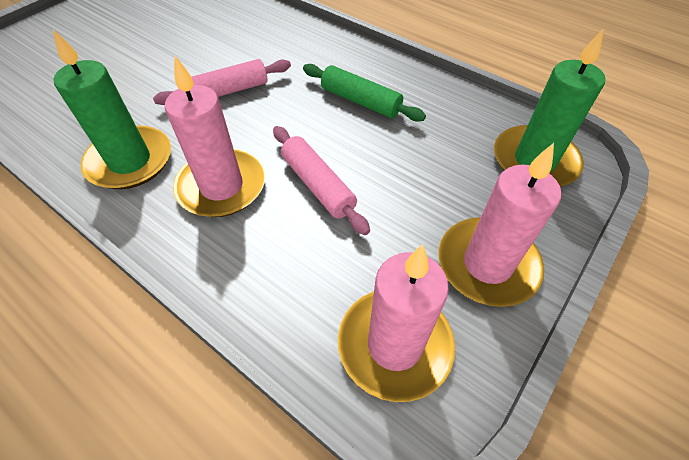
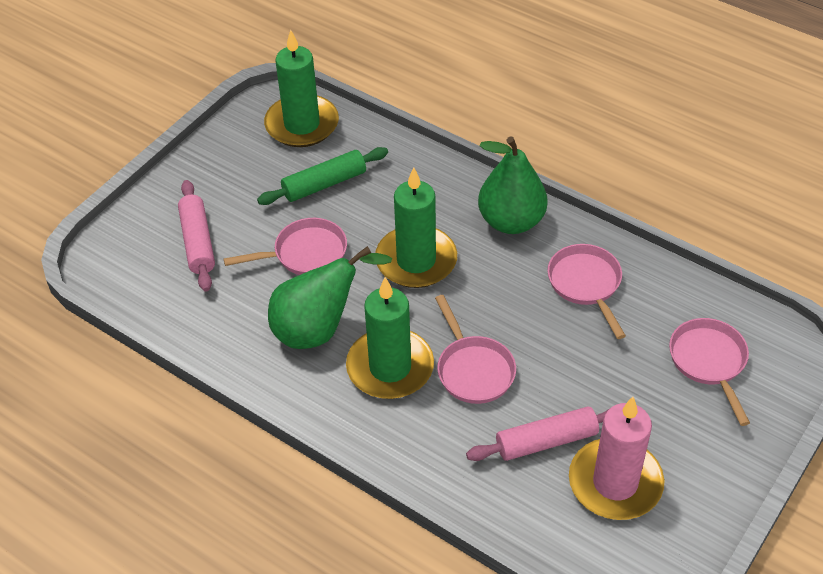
green candle: 2 -> 3
green pear: 0 -> 2
pink candle: 3 -> 1
pink pan: 0 -> 4

